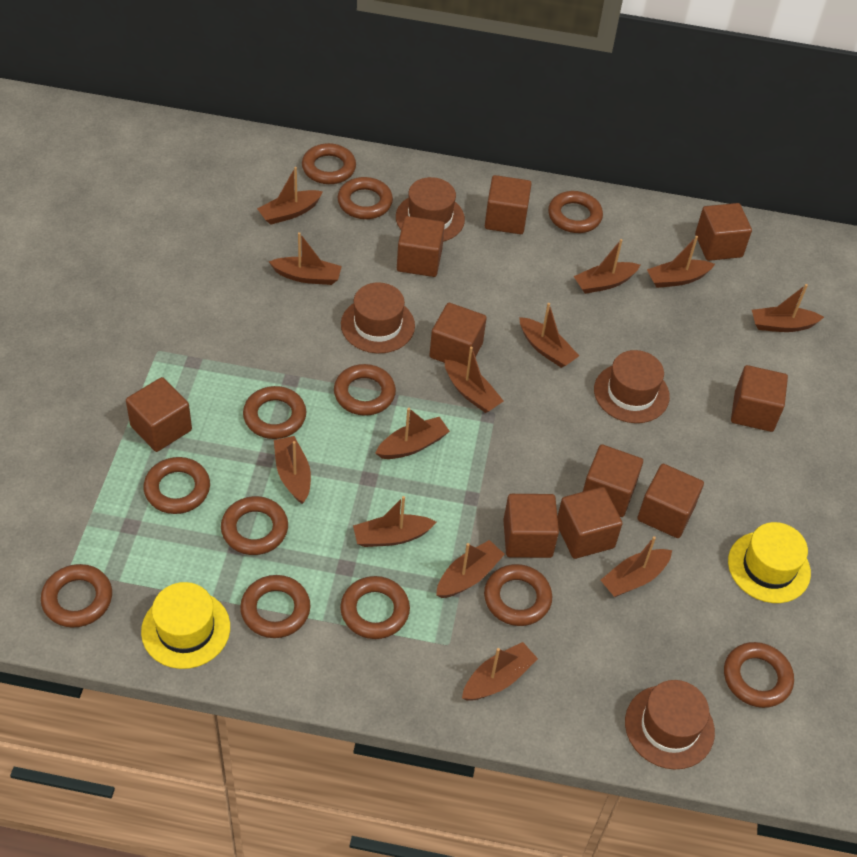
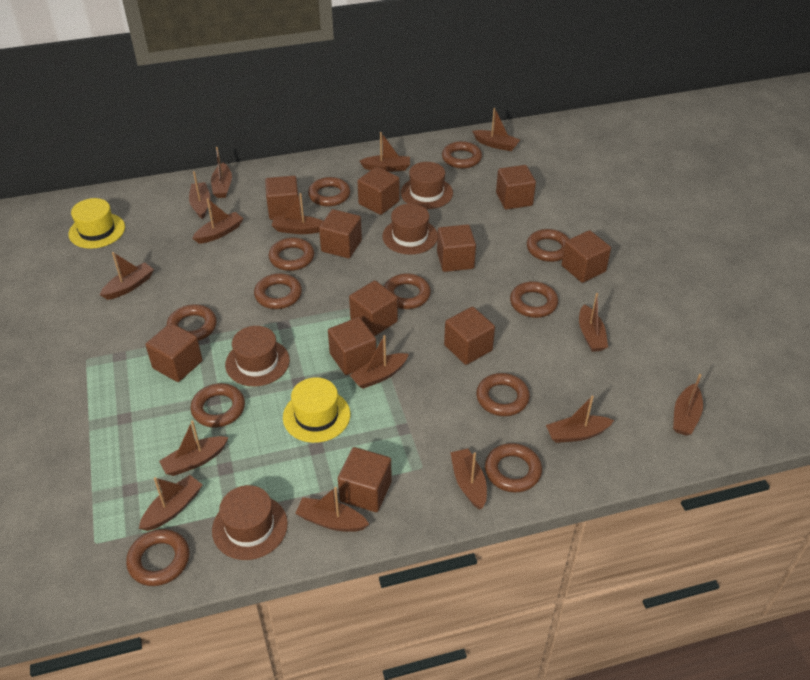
brown boat: 13 -> 15
brown cube: 10 -> 11

